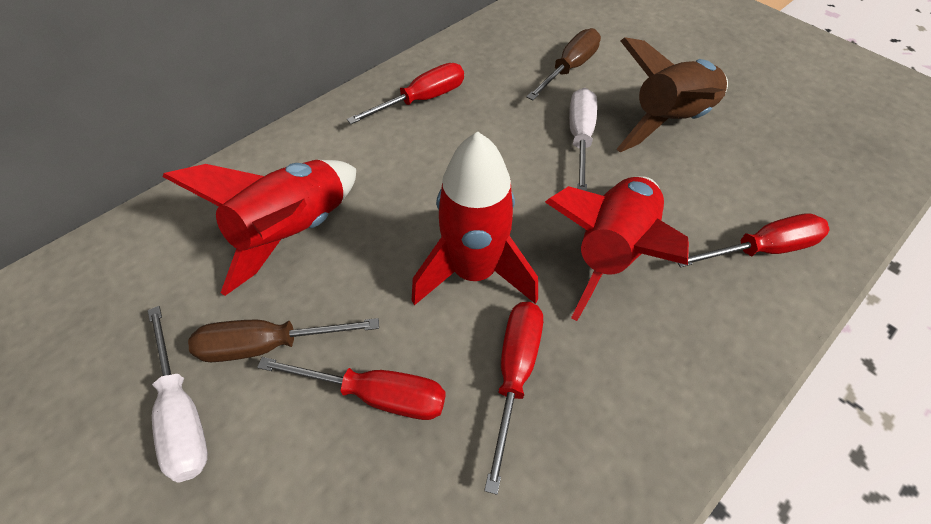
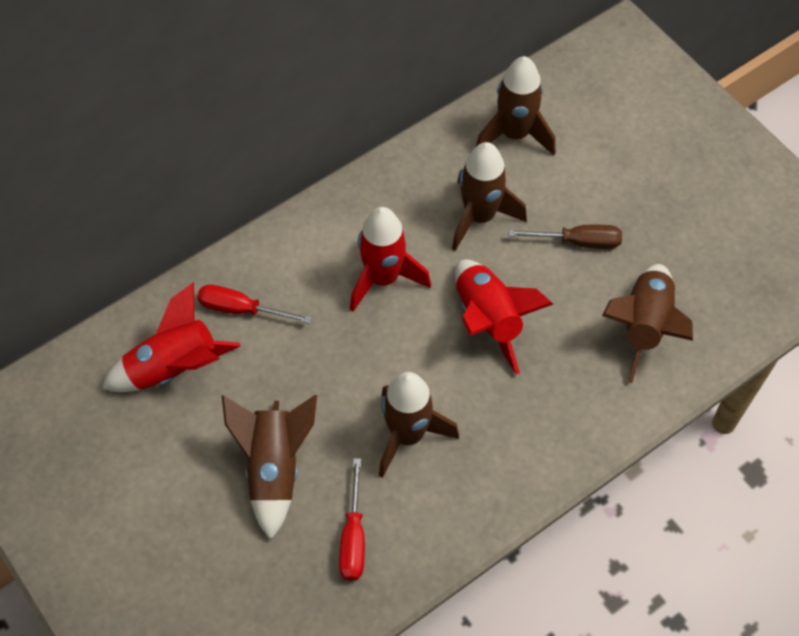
brown rocket: 1 -> 5
brown screwdriver: 2 -> 1
red screwdriver: 4 -> 2
white screwdriver: 2 -> 0

